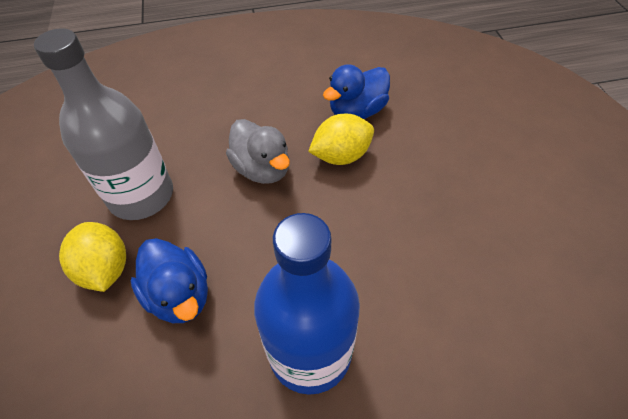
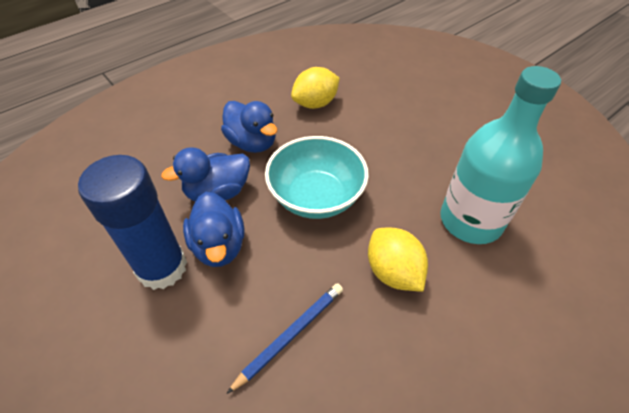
blue bottle: 1 -> 0
blue duck: 2 -> 3
blue glue stick: 0 -> 1
blue pencil: 0 -> 1
grey bottle: 1 -> 0
grey duck: 1 -> 0
turquoise bottle: 0 -> 1
turquoise bowl: 0 -> 1

